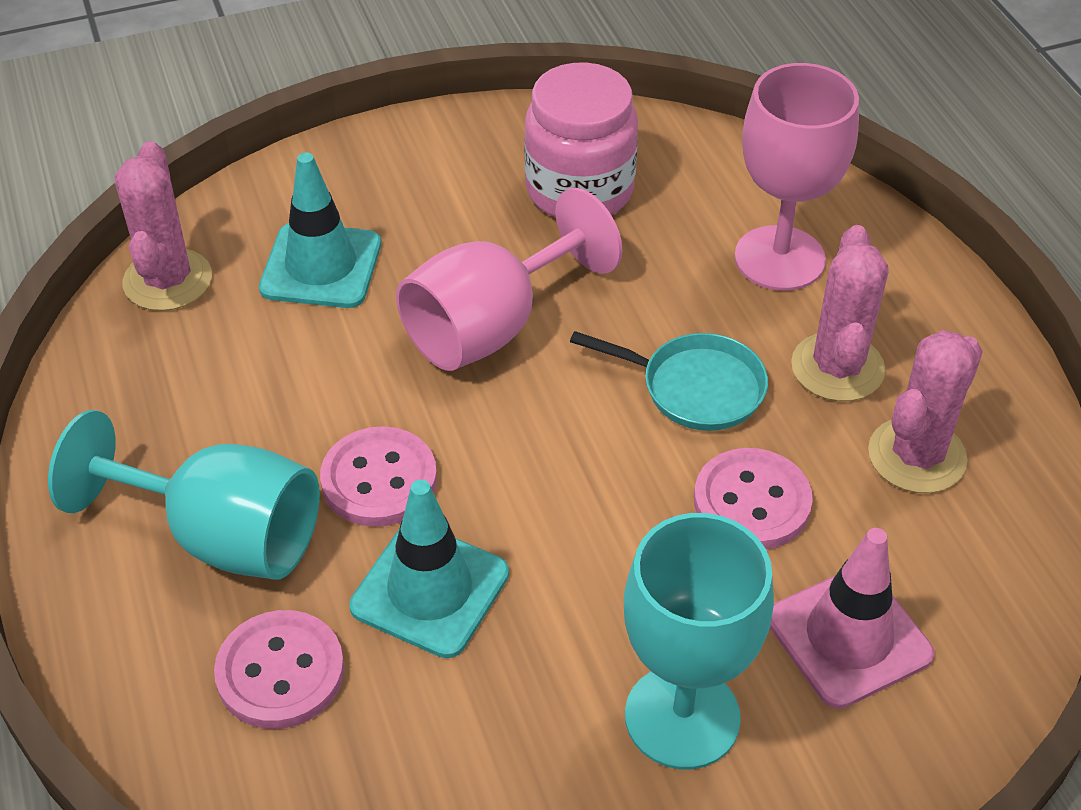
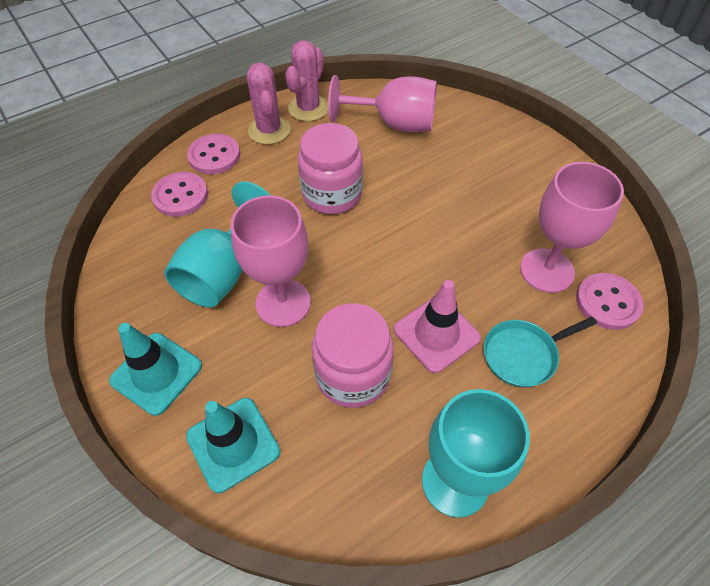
pink cactus: 3 -> 2
pink goblet: 2 -> 3
pink jar: 1 -> 2

